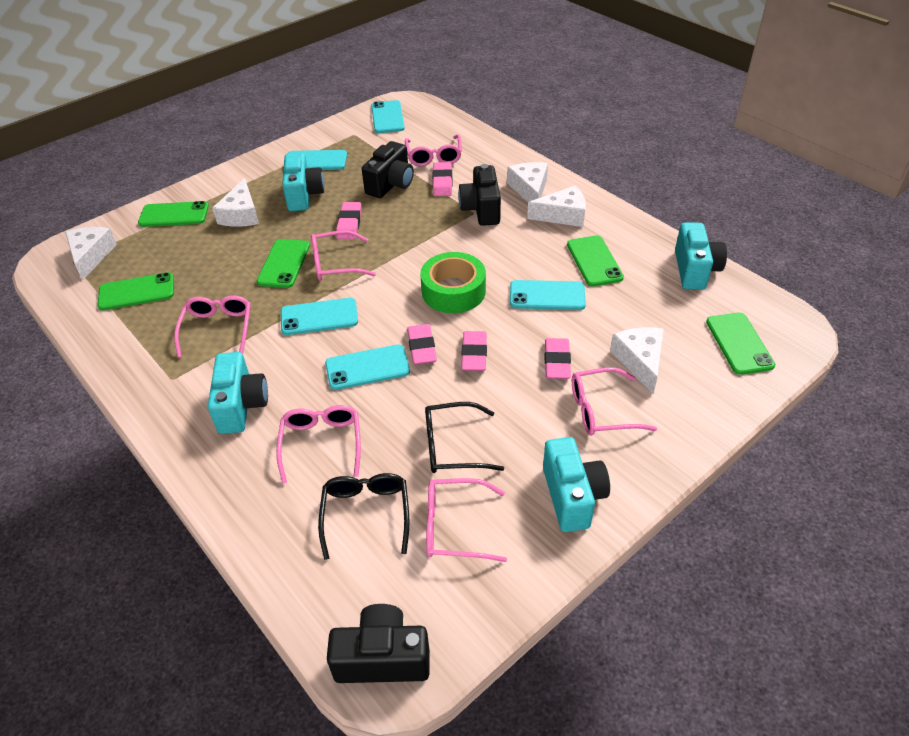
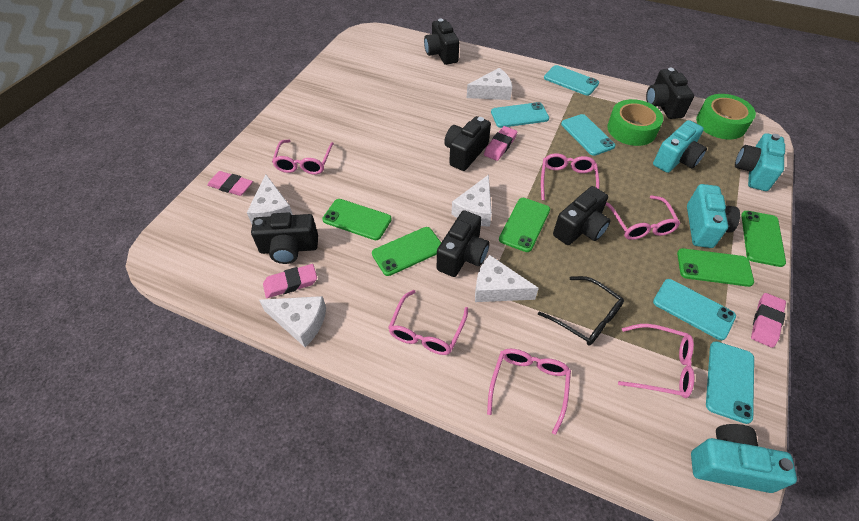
black camera: 3 -> 6
black glasses: 2 -> 1
green tape: 1 -> 2
pink eraser: 5 -> 4

